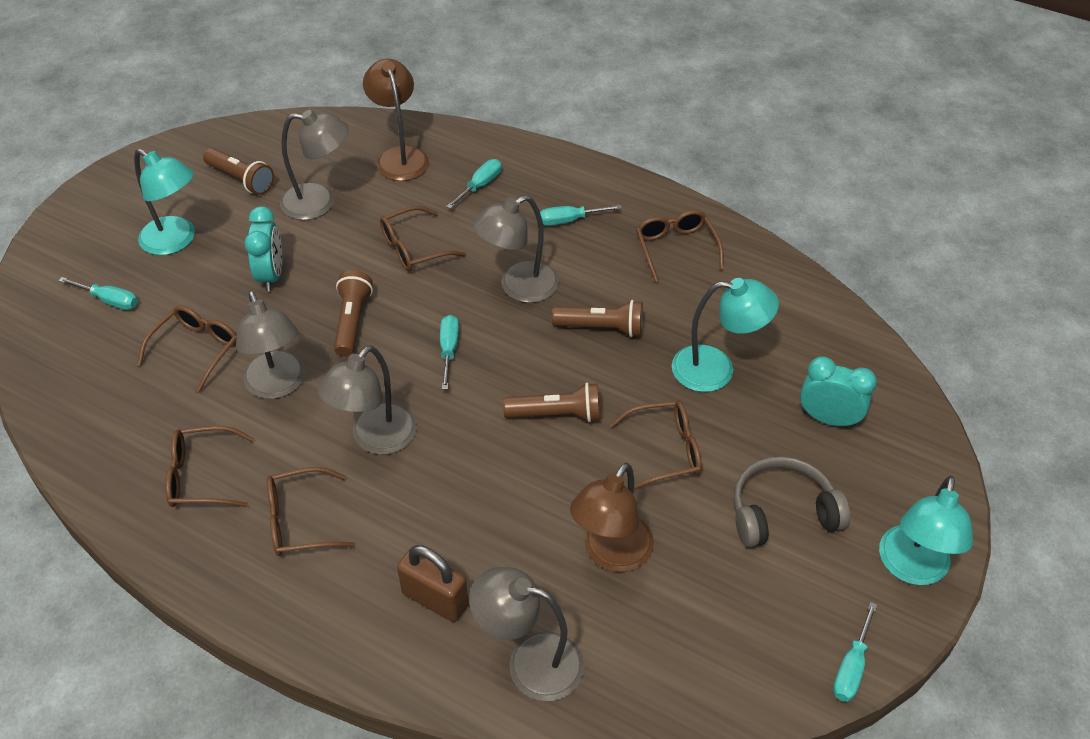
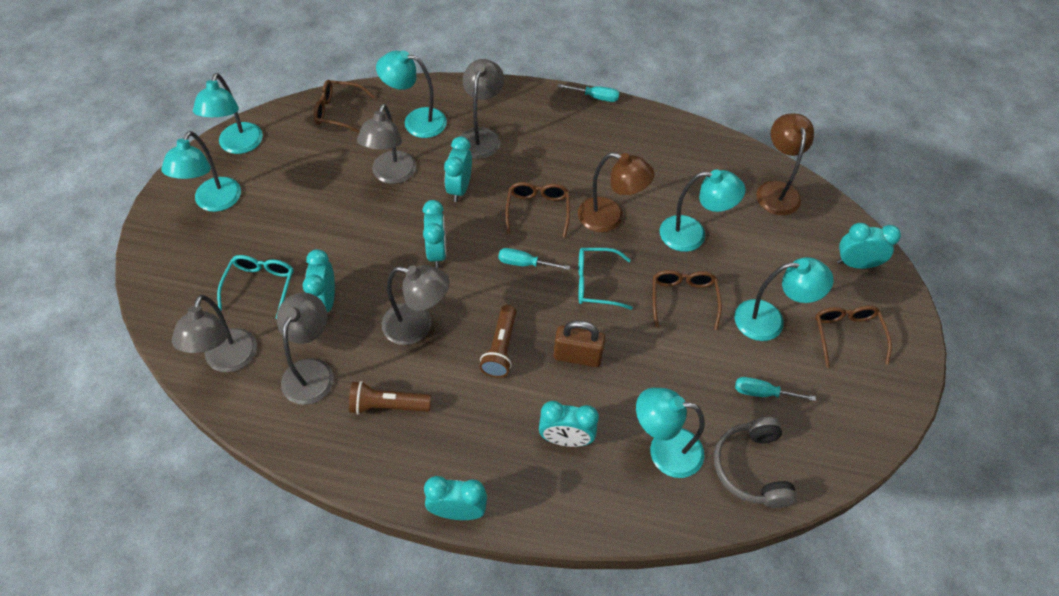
brown flashlight: 4 -> 2
brown glasses: 6 -> 4
turquoise clock: 2 -> 6
turquoise glasses: 0 -> 2
turquoise lamp: 3 -> 6
turquoise screwdriver: 5 -> 3

